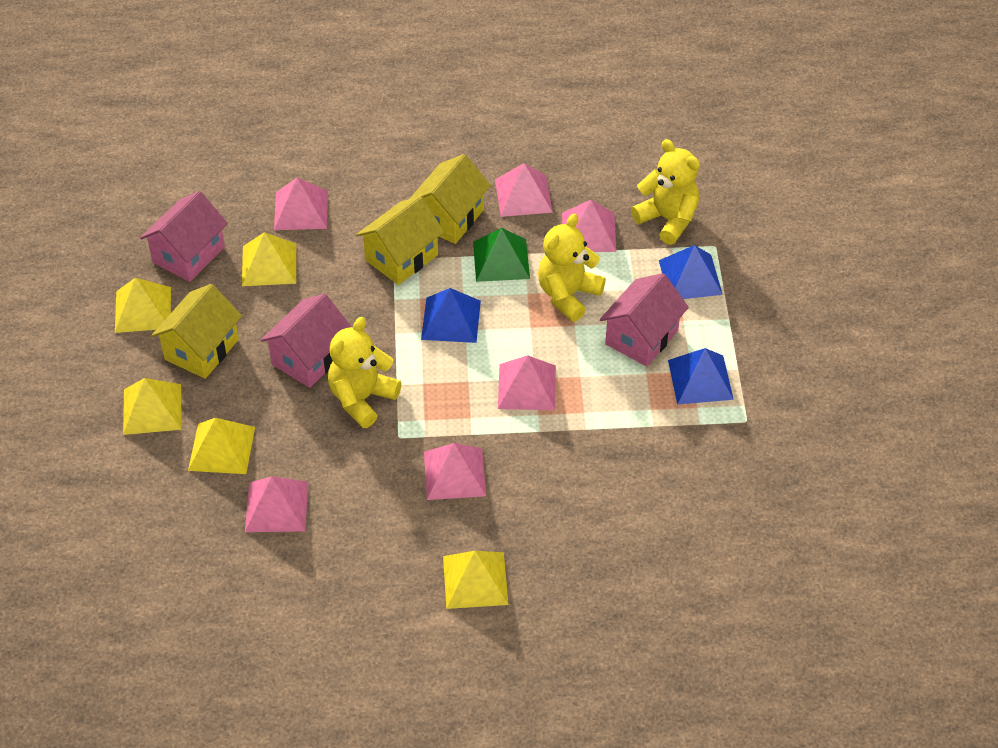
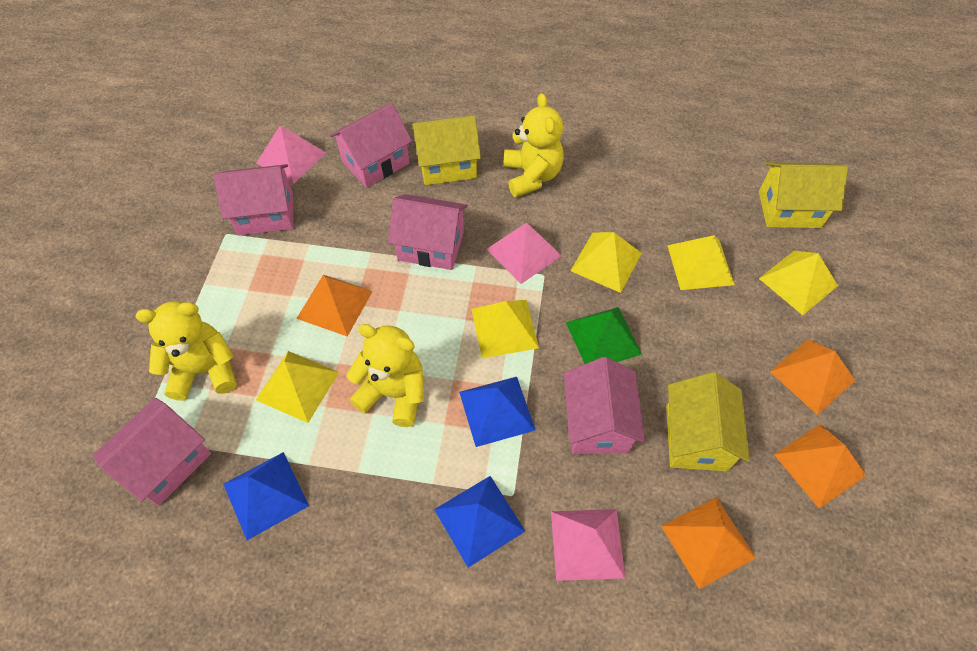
orange pyramid: 0 -> 4
pink house: 3 -> 5
pink pyramid: 6 -> 3

